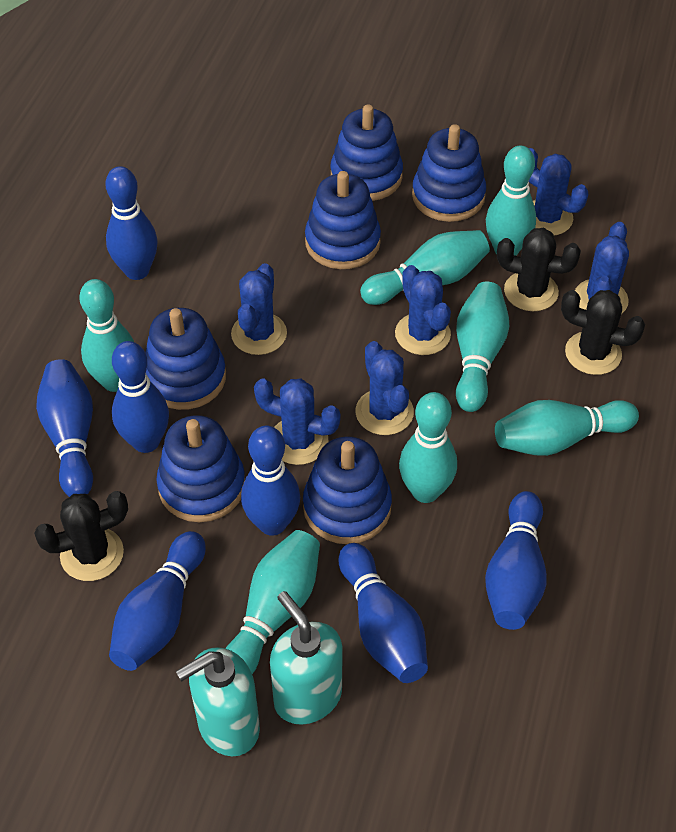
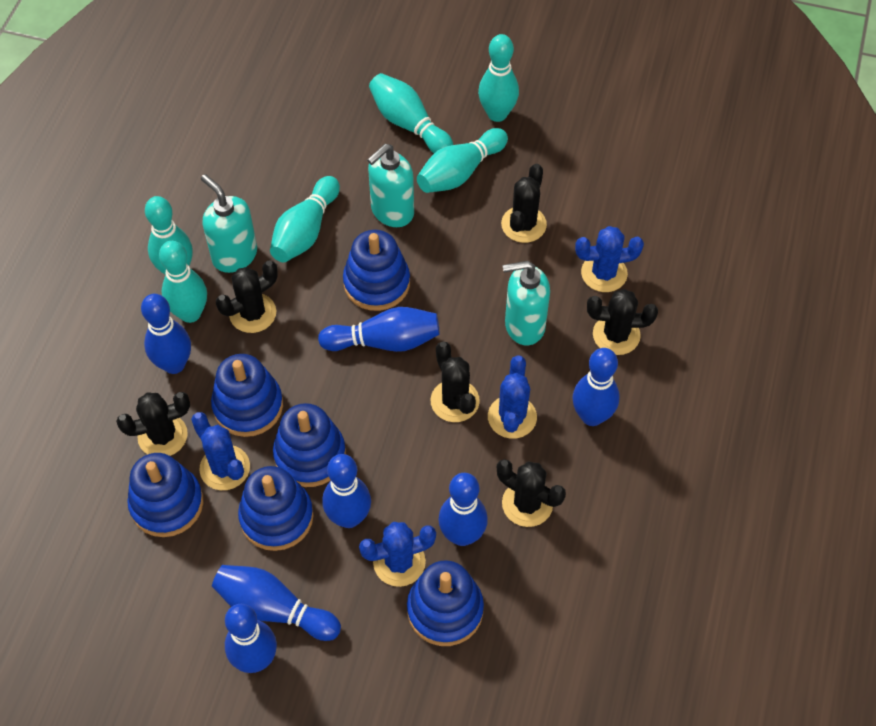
black cactus: 3 -> 6
blue cactus: 6 -> 4
turquoise bowling pin: 7 -> 6
turquoise soap dispenser: 2 -> 3

